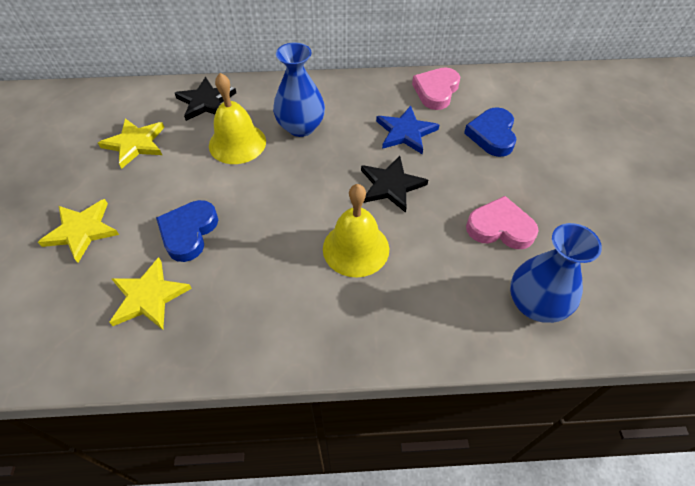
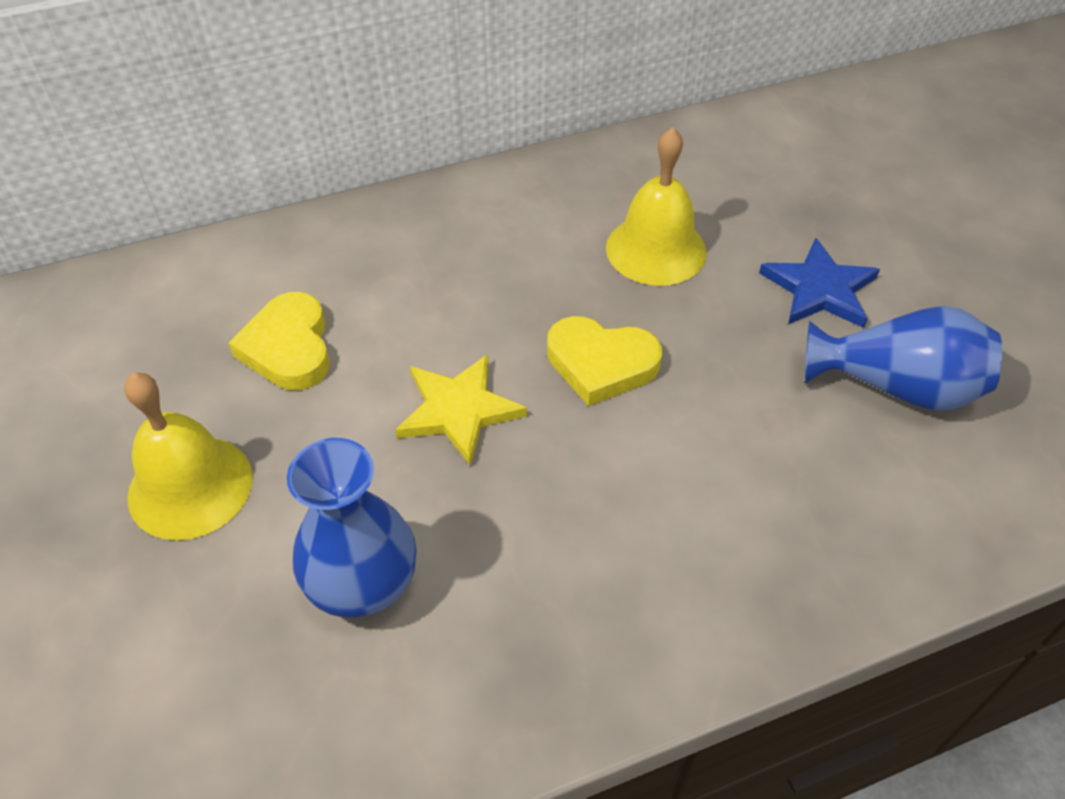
black star: 2 -> 0
blue heart: 2 -> 0
pink heart: 2 -> 0
yellow heart: 0 -> 2
yellow star: 3 -> 1

